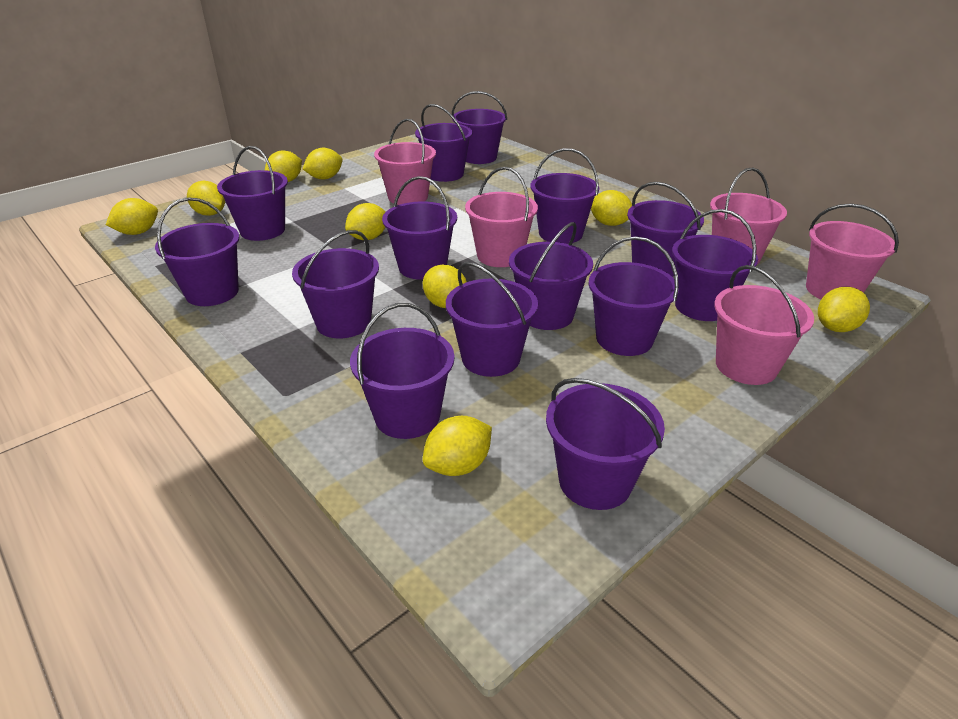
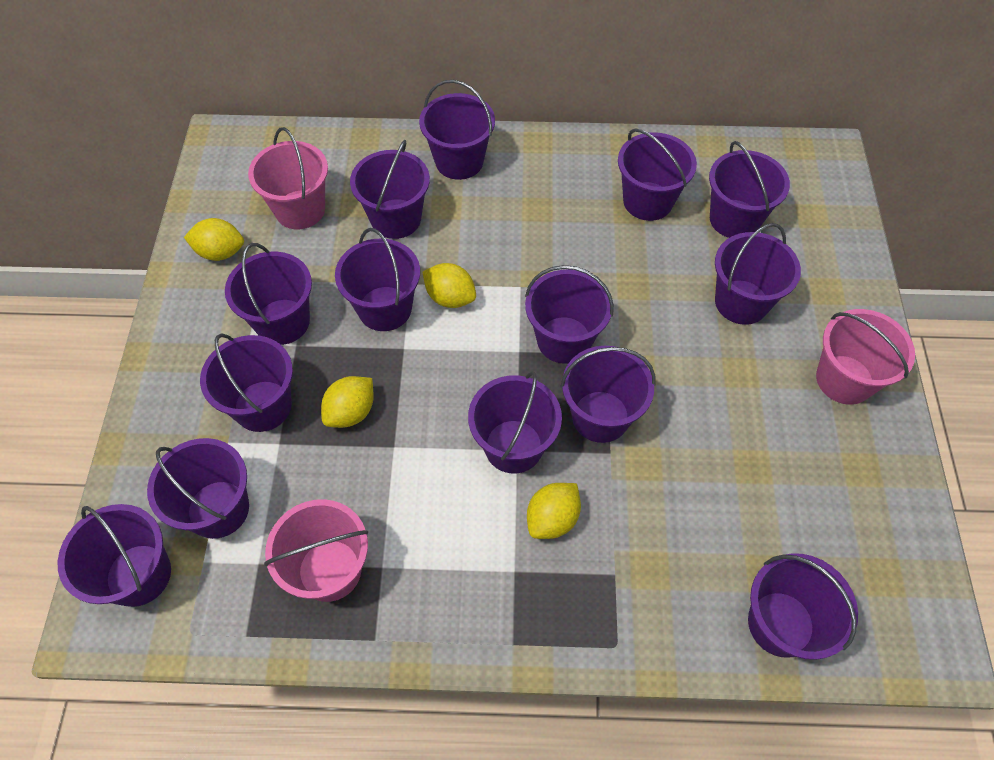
pink bucket: 5 -> 3
yellow lemon: 9 -> 4

